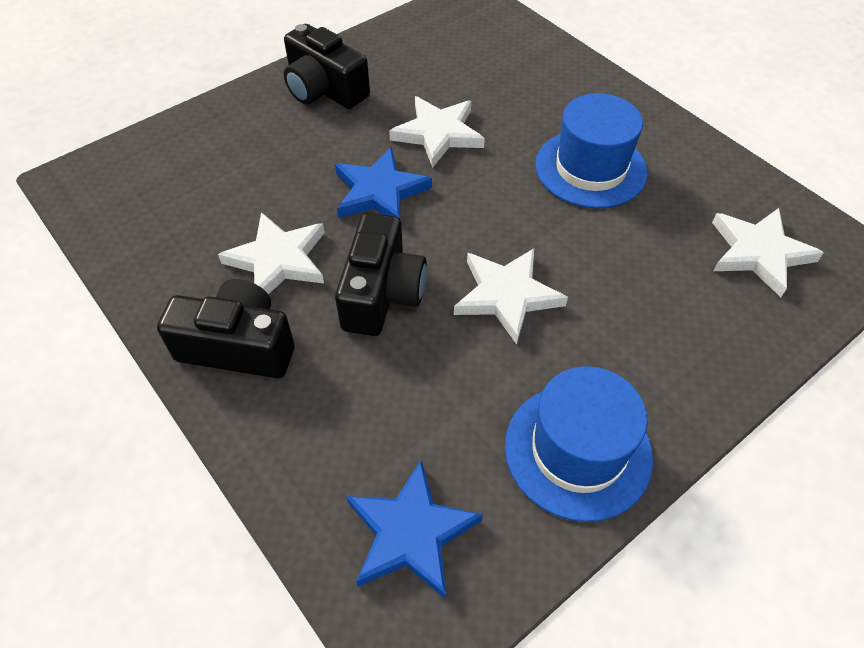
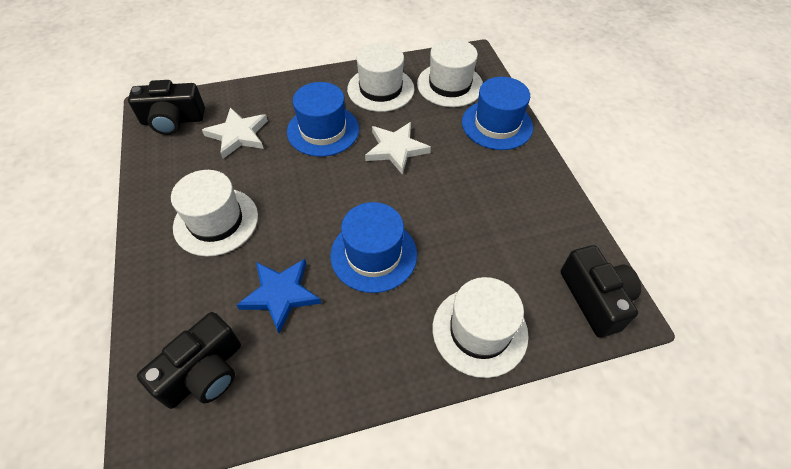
blue hat: 2 -> 3
blue star: 2 -> 1
white hat: 0 -> 4
white star: 4 -> 2

